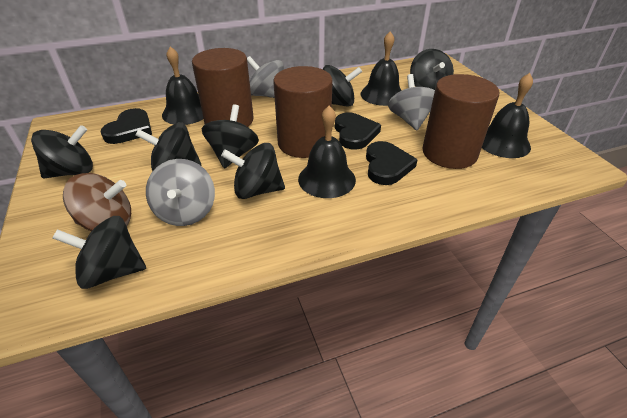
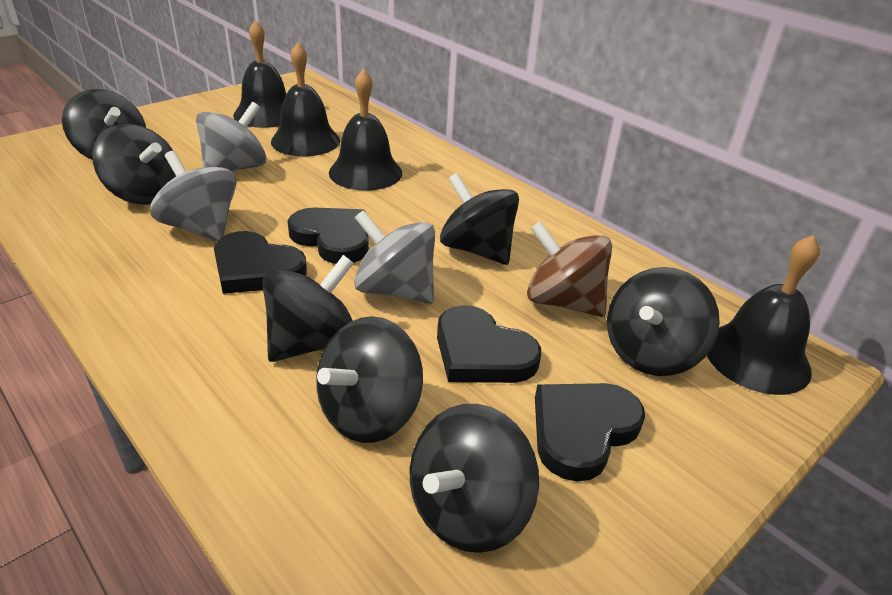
black heart: 3 -> 4
brown cylinder: 3 -> 0

